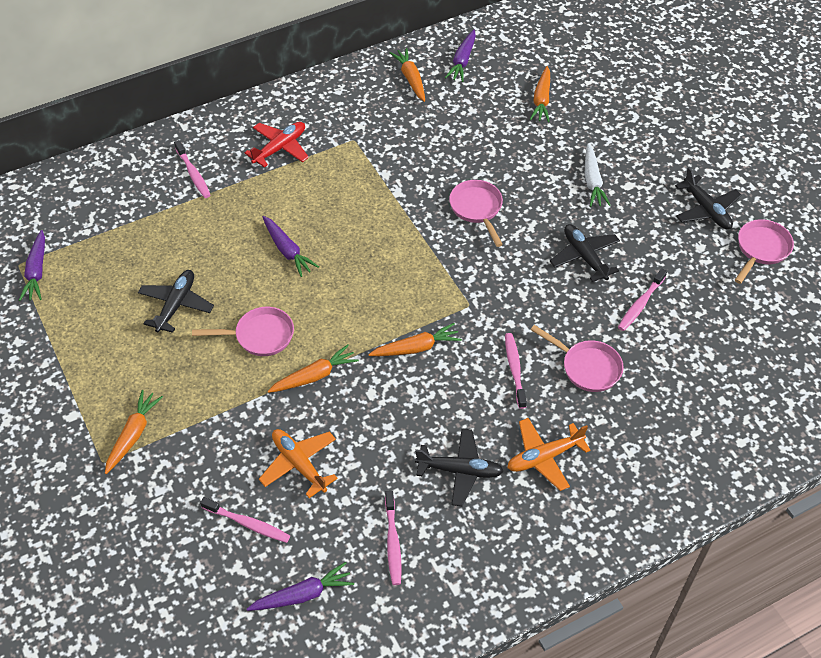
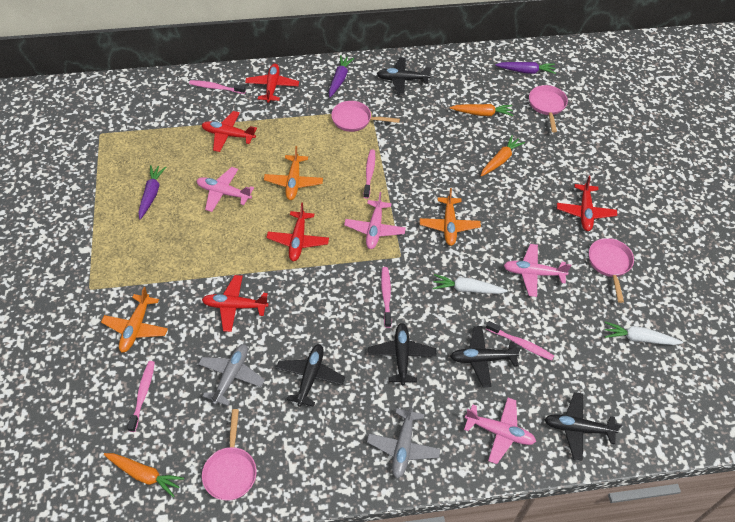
black plane: 4 -> 5
grey plane: 0 -> 2
orange carrot: 5 -> 3
orange plane: 2 -> 3
pink plane: 0 -> 4
purple carrot: 4 -> 3
red plane: 1 -> 5
white carrot: 1 -> 2

